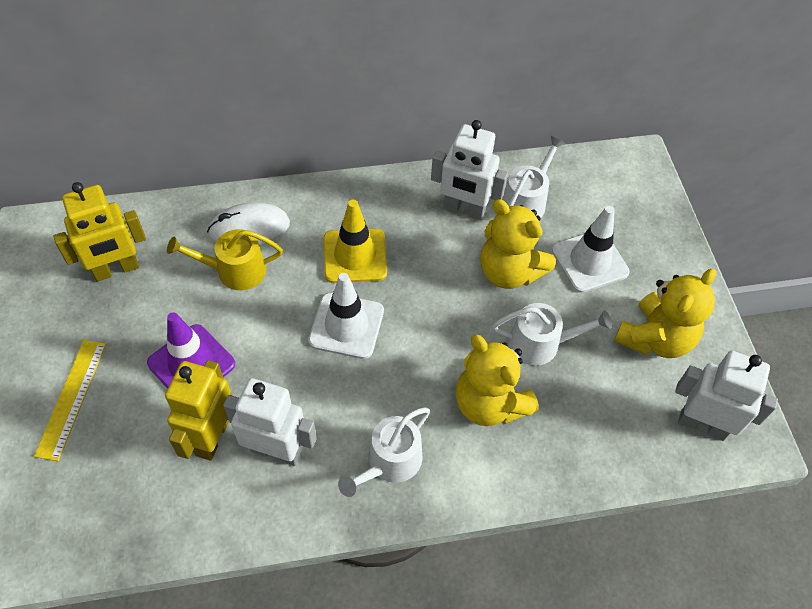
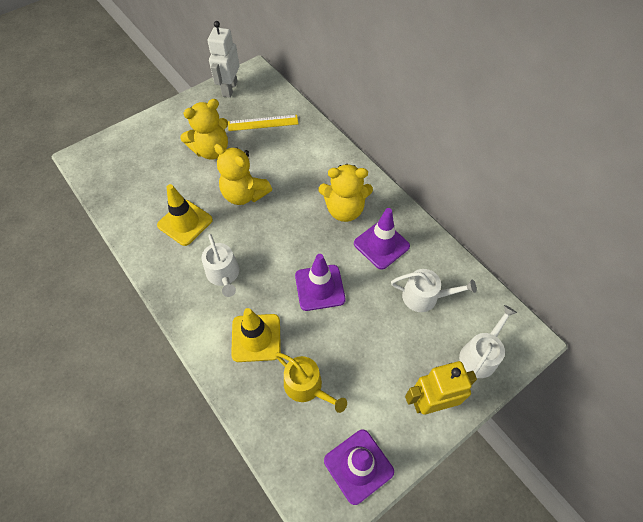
purple traffic cone: 1 -> 3
white mouse: 1 -> 0
white robot: 3 -> 1
white traffic cone: 2 -> 0
yellow robot: 2 -> 1
yellow traffic cone: 1 -> 2

